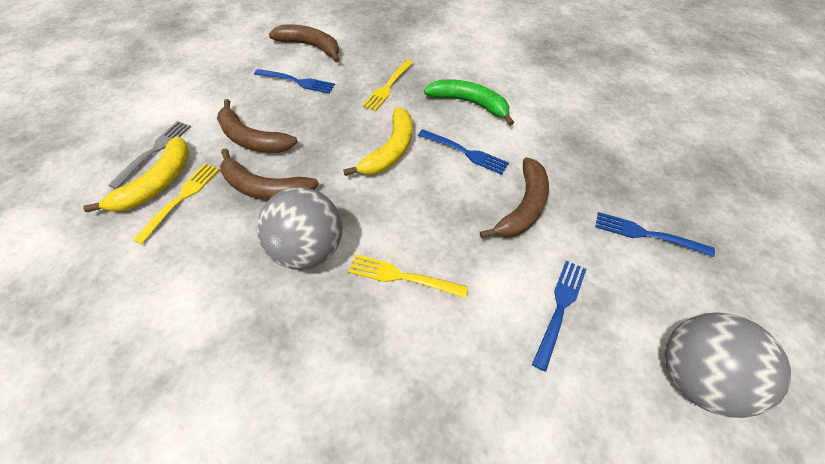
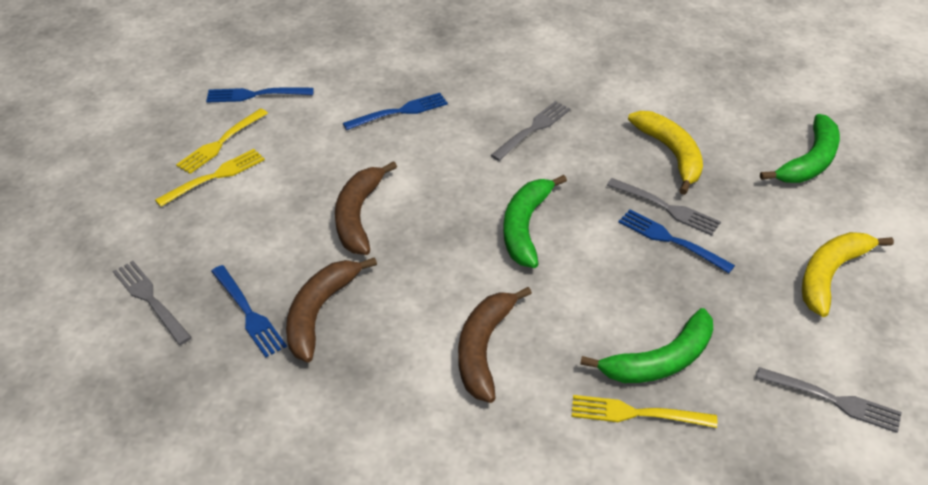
brown banana: 4 -> 3
green banana: 1 -> 3
grey ball: 2 -> 0
grey fork: 1 -> 4

